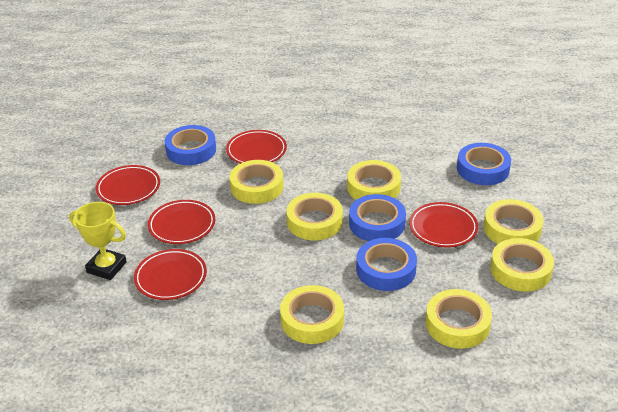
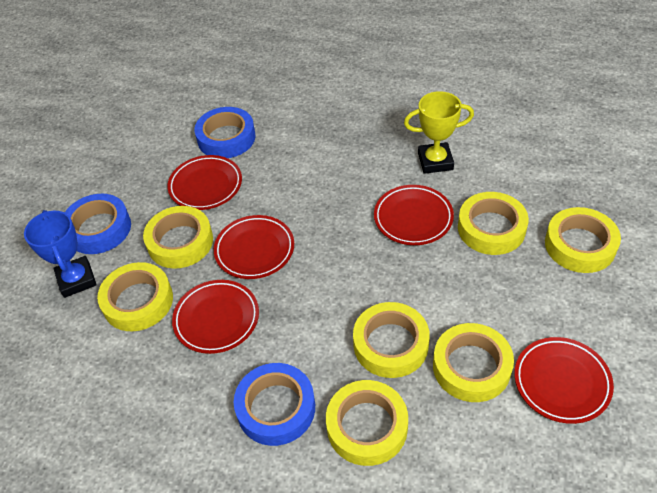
blue tape: 4 -> 3
blue trophy: 0 -> 1

